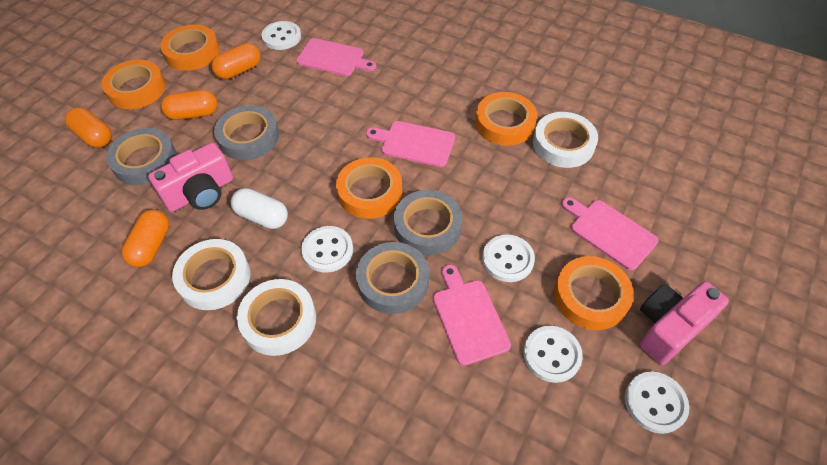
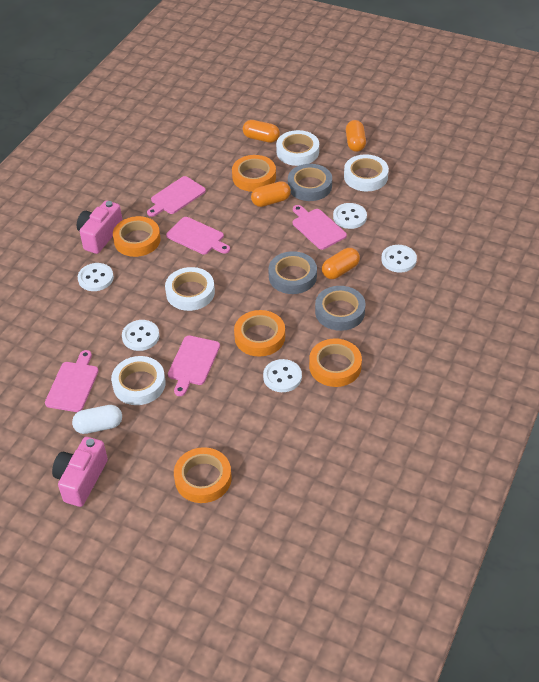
grey tape: 4 -> 3
pink cutting board: 4 -> 5
white tape: 3 -> 4

